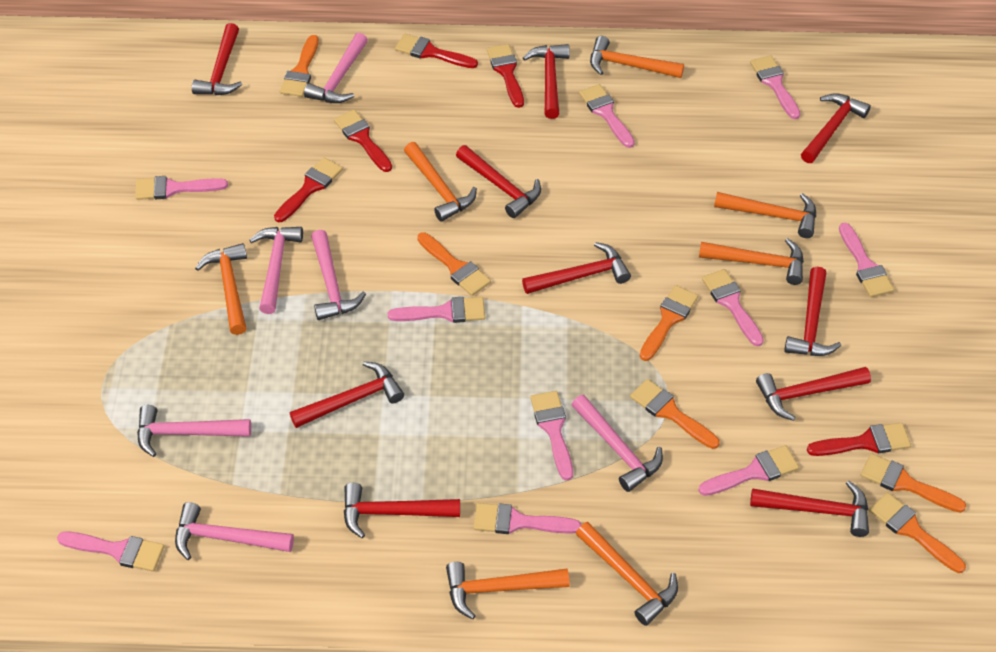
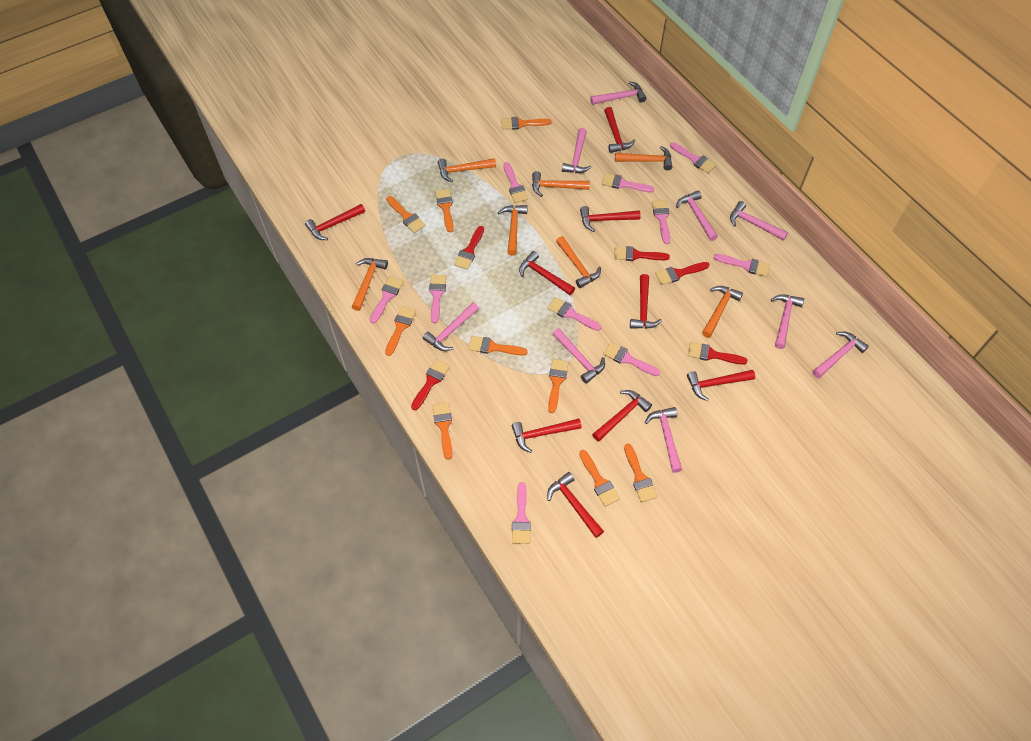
orange brush: 6 -> 9
pink hammer: 6 -> 9
red hammer: 10 -> 9

